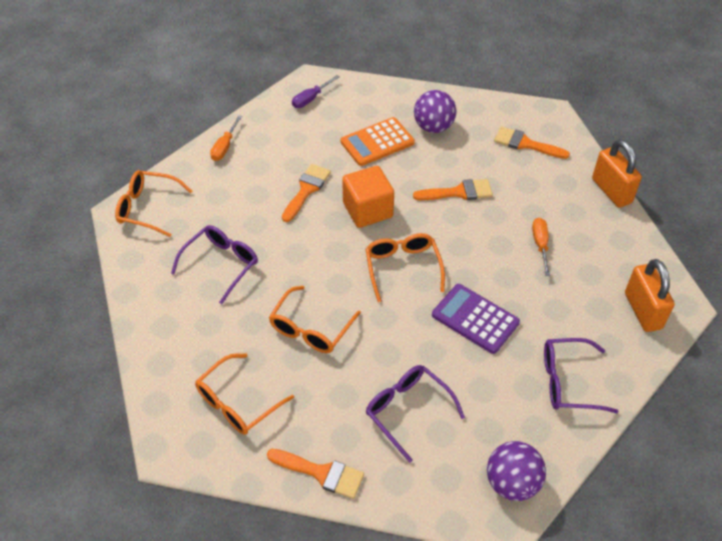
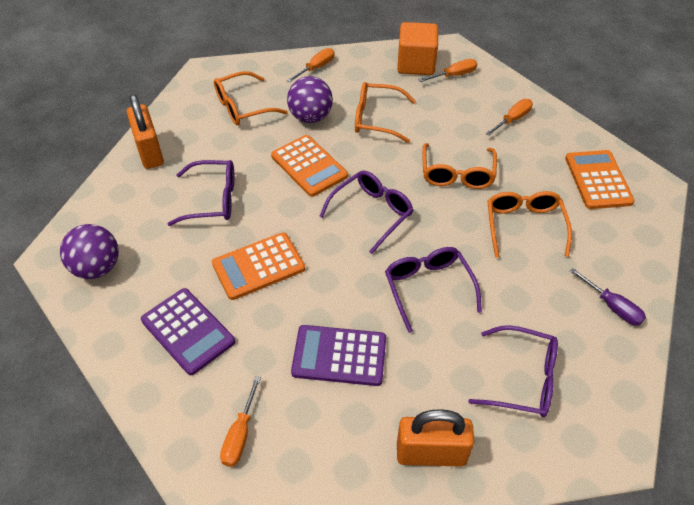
orange brush: 4 -> 0
orange calculator: 1 -> 3
orange screwdriver: 2 -> 4
purple calculator: 1 -> 2
purple glasses: 3 -> 4

